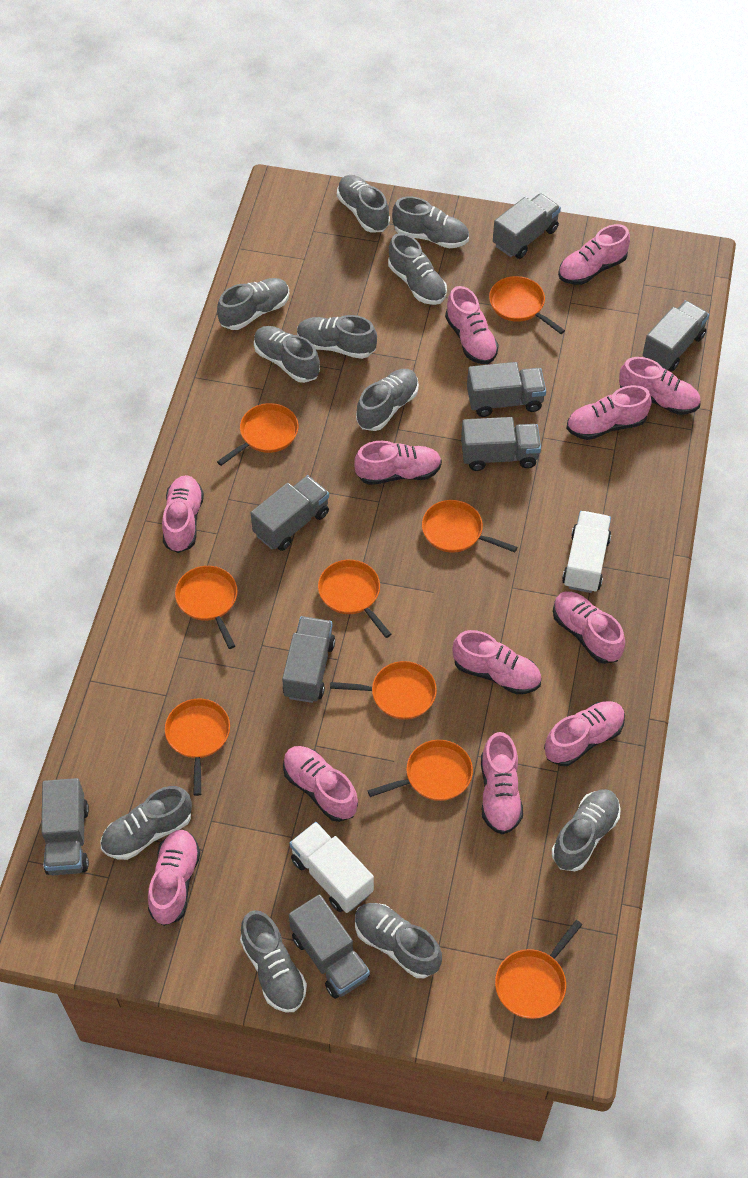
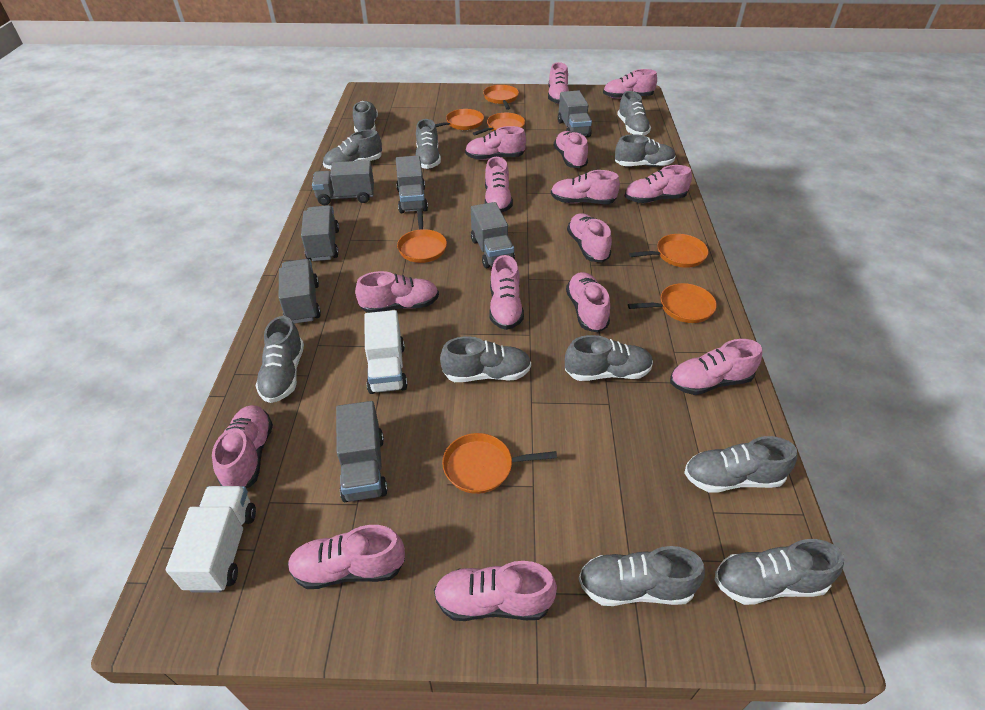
grey truck: 8 -> 7
orange pan: 9 -> 7
pink shoe: 12 -> 15

